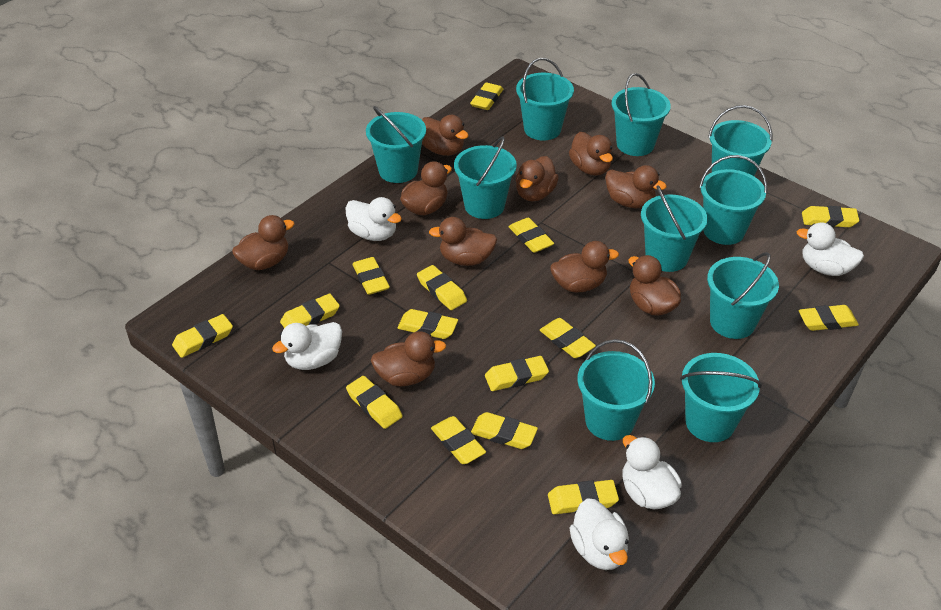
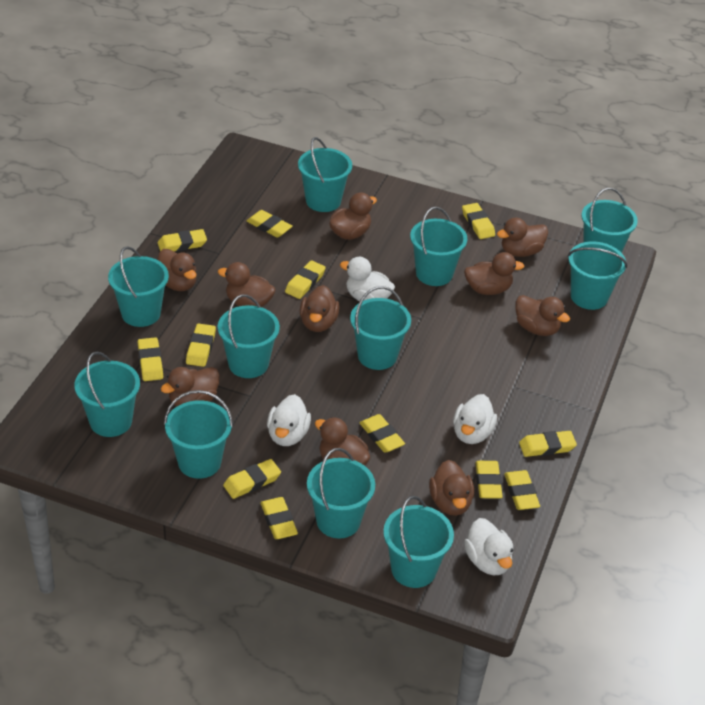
turquoise bucket: 10 -> 11
white duck: 5 -> 4
yellow eraser: 15 -> 12

